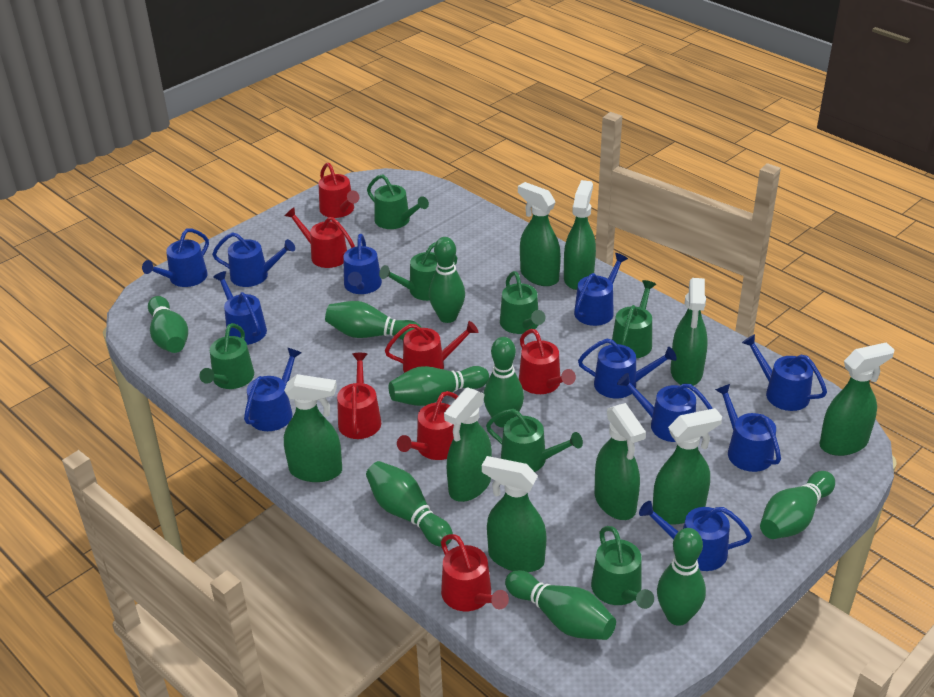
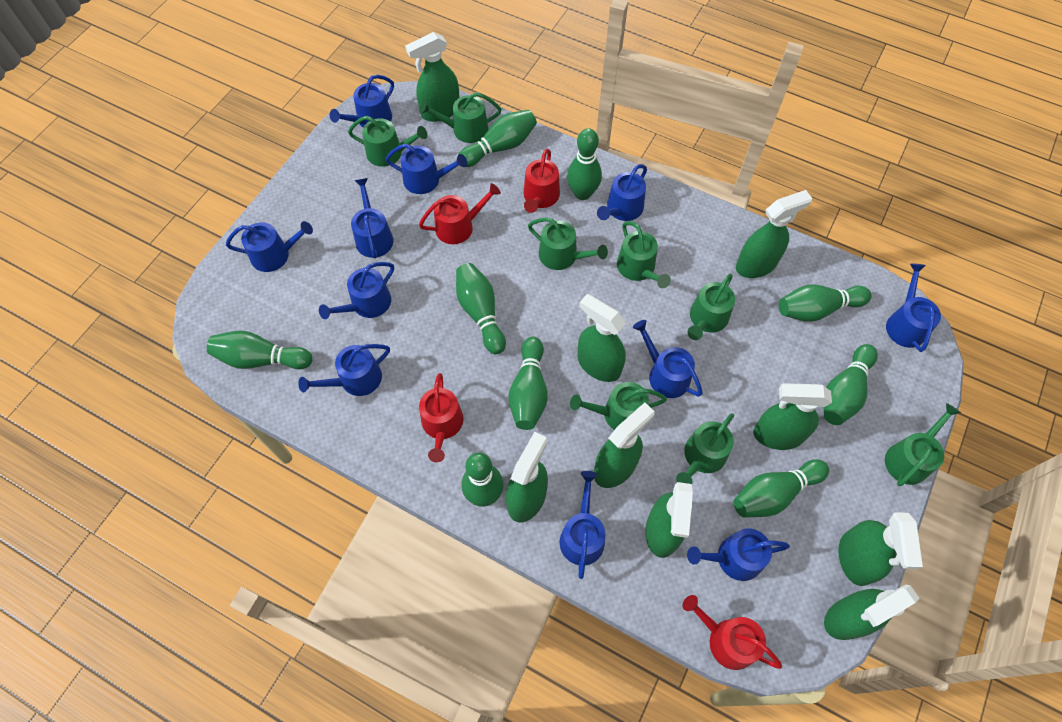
green watering can: 7 -> 8
red watering can: 7 -> 4

